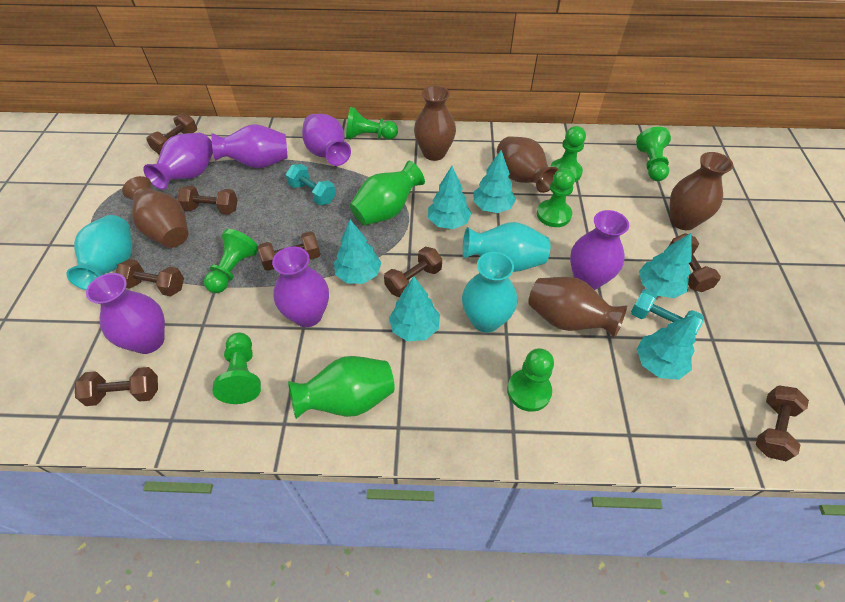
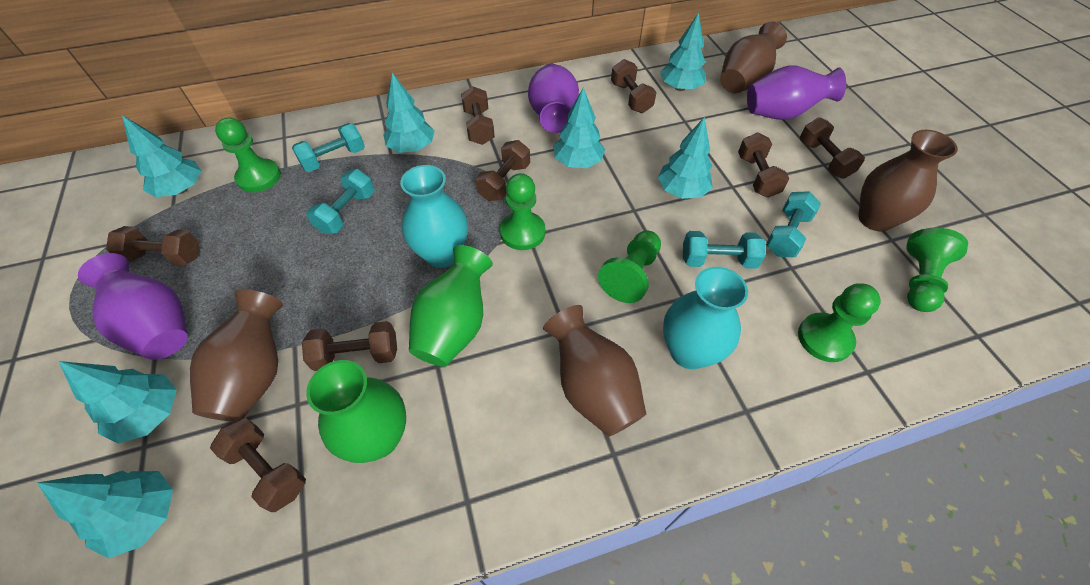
brown vase: 5 -> 4
green pawn: 7 -> 5
purple vase: 6 -> 3
turquoise dumbbell: 2 -> 4
turquoise tree: 6 -> 7
turquoise vase: 3 -> 2

